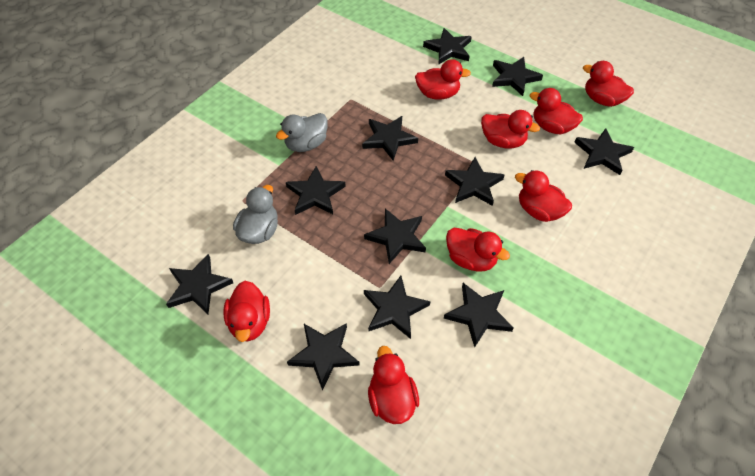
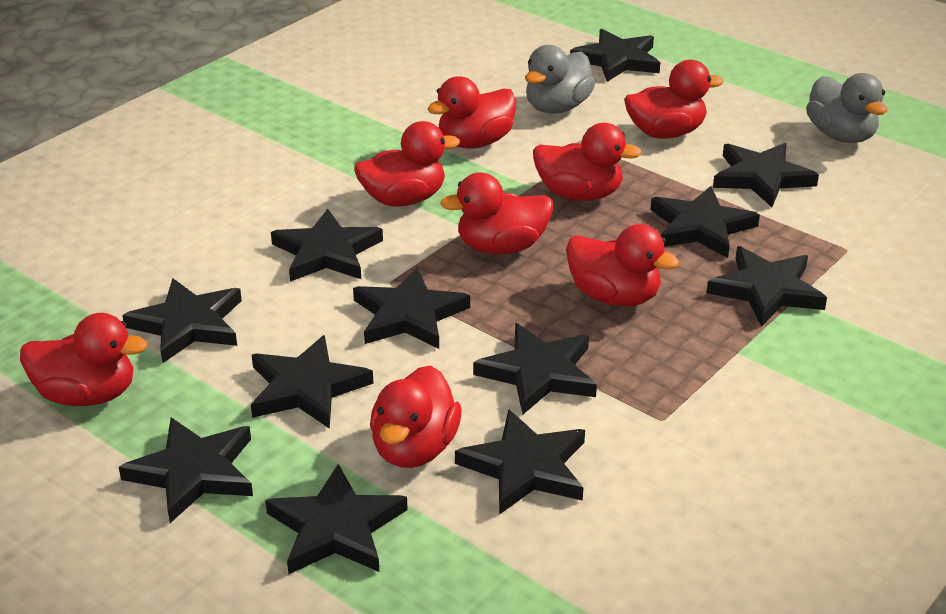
black star: 11 -> 12

